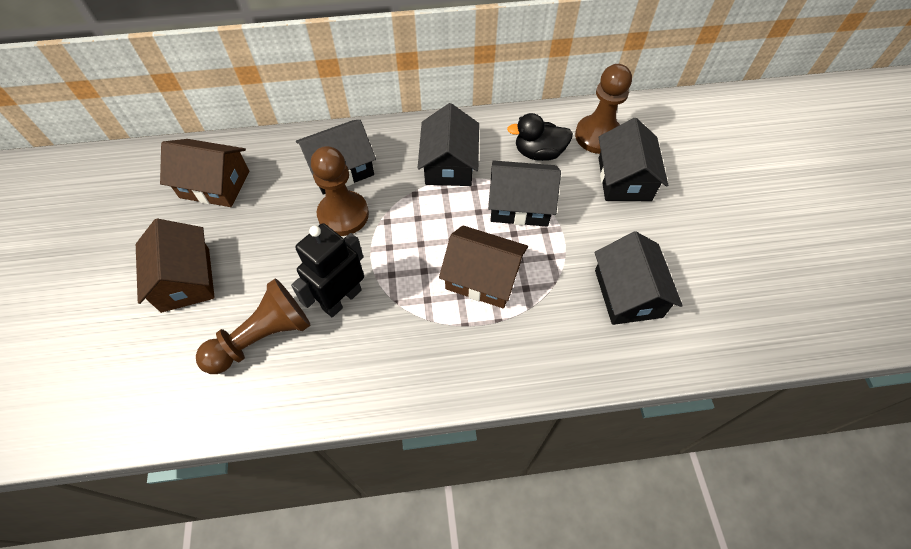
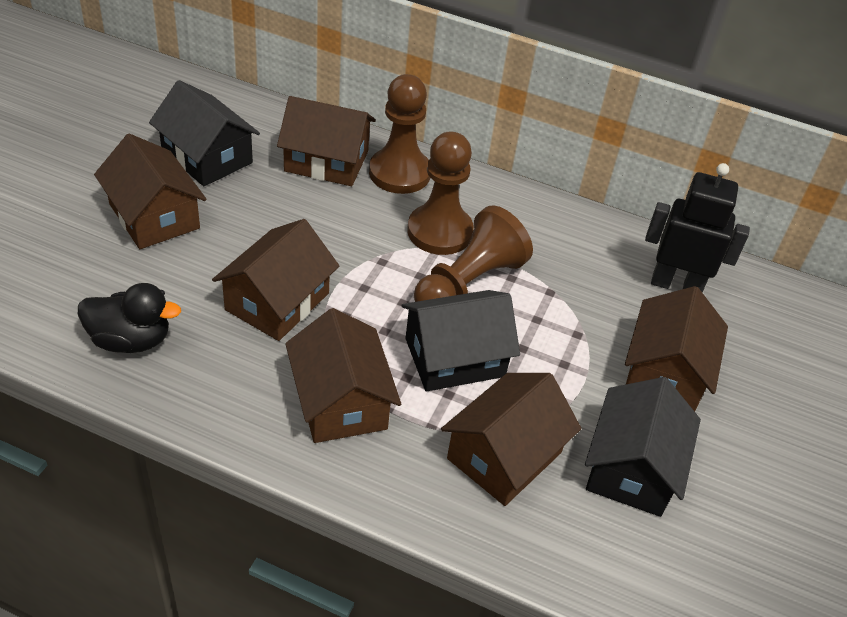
black house: 5 -> 3
brown house: 3 -> 6

